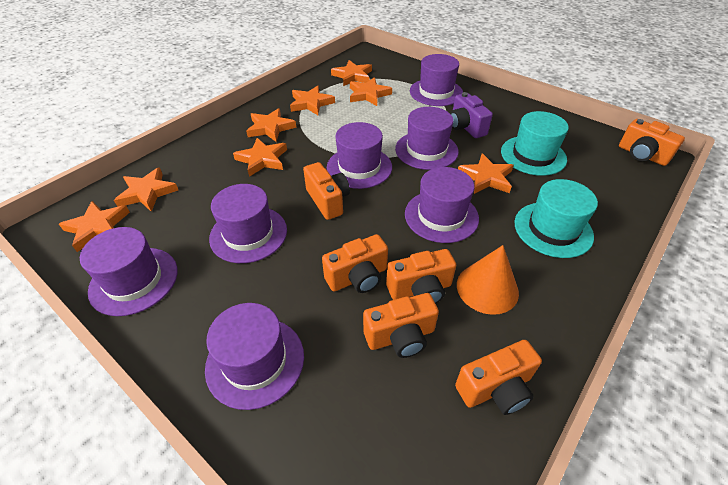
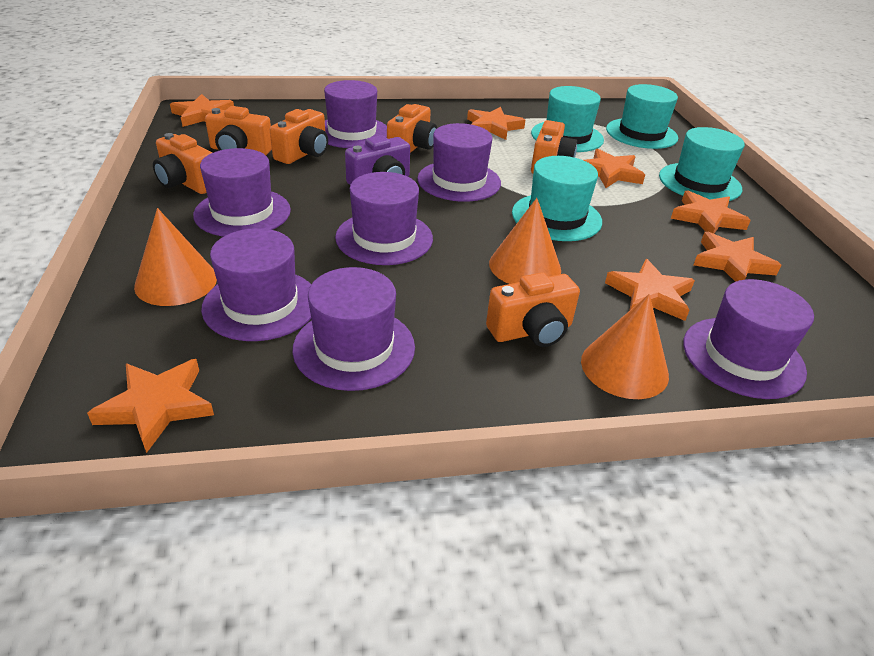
orange cone: 1 -> 3
orange star: 8 -> 7
turquoise hat: 2 -> 4

